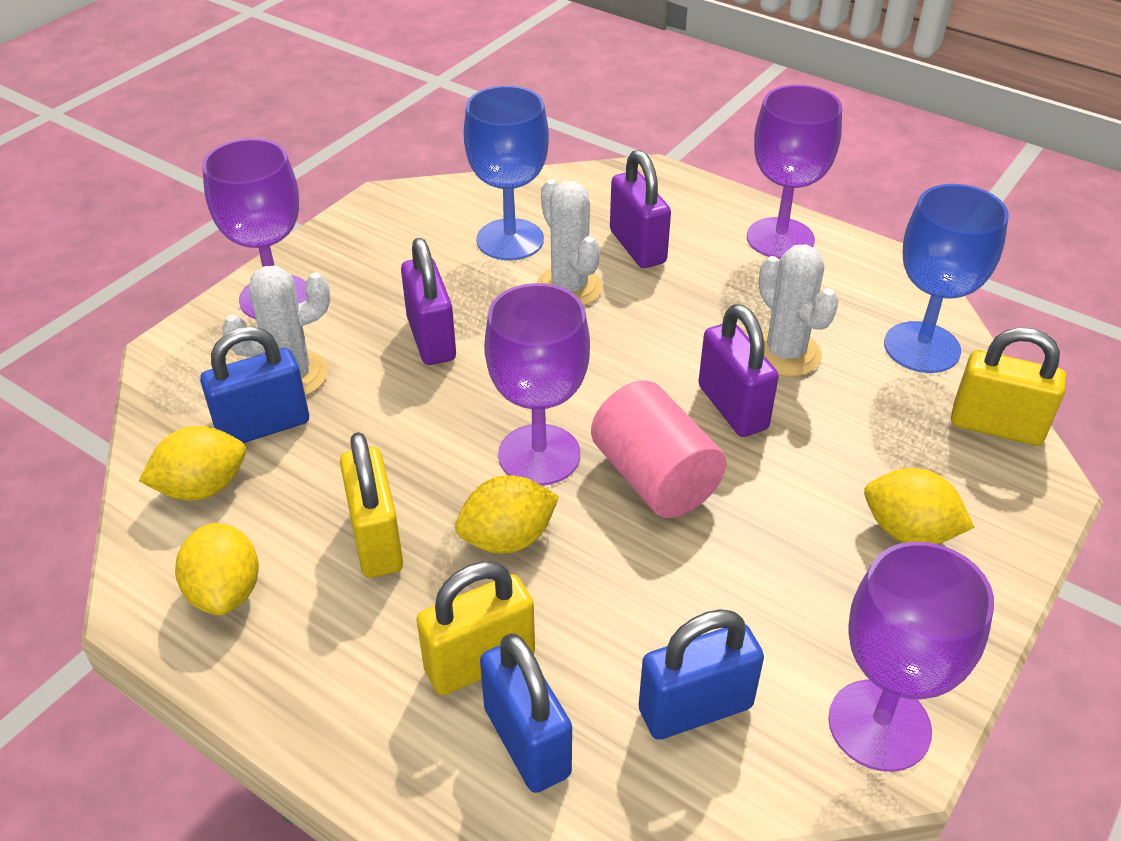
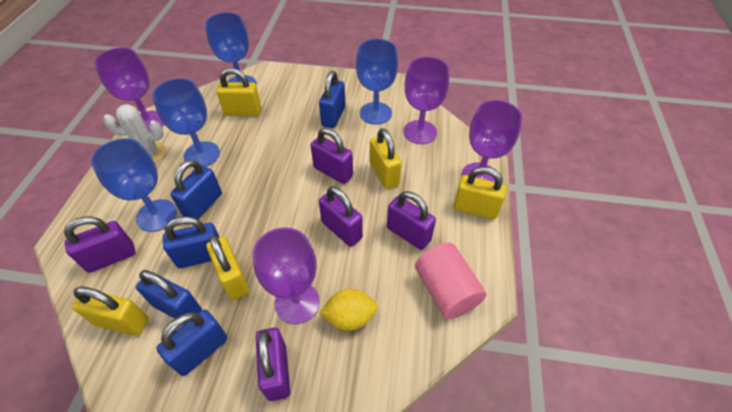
blue goblet: 2 -> 4
blue padlock: 3 -> 5
purple padlock: 3 -> 5
white cactus: 3 -> 1
yellow lemon: 4 -> 1
yellow padlock: 3 -> 5

